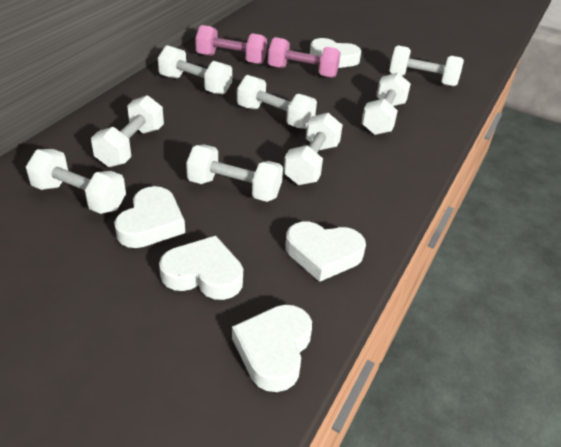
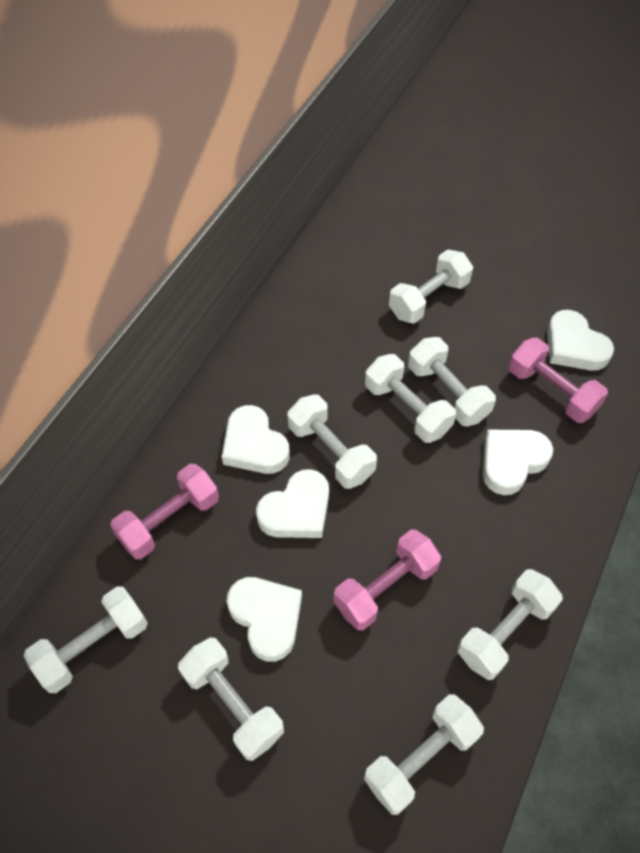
pink dumbbell: 2 -> 3

